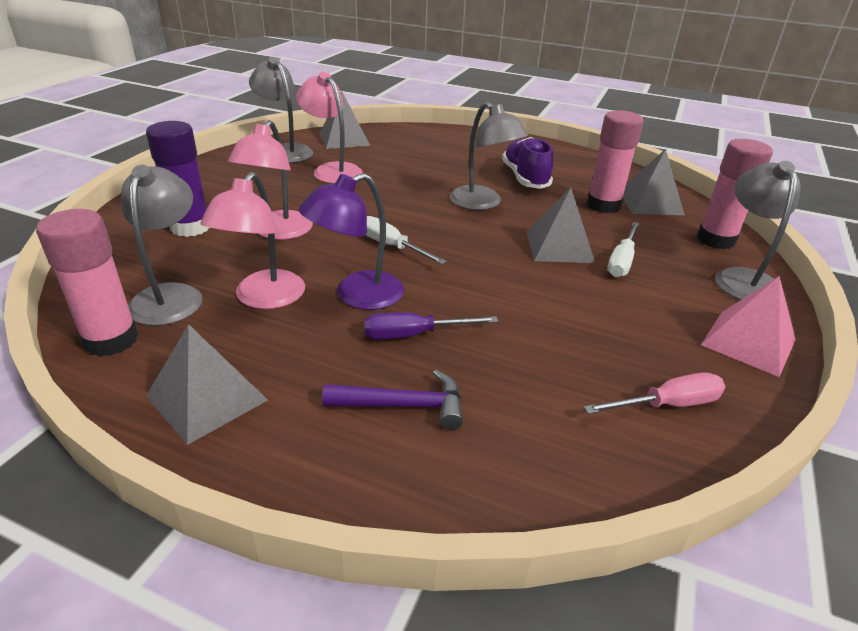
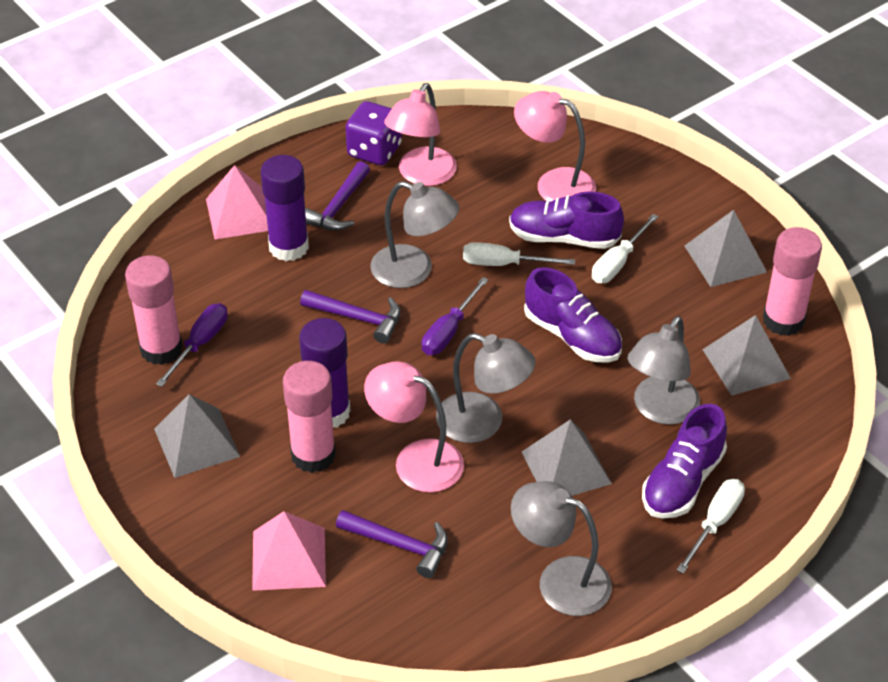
pink pyramid: 1 -> 2
pink screwdriver: 1 -> 0
purple dice: 0 -> 1
purple glue stick: 1 -> 2
purple hammer: 1 -> 3
purple lamp: 1 -> 0
purple screwdriver: 1 -> 2
purple shoe: 1 -> 3
white screwdriver: 2 -> 3

